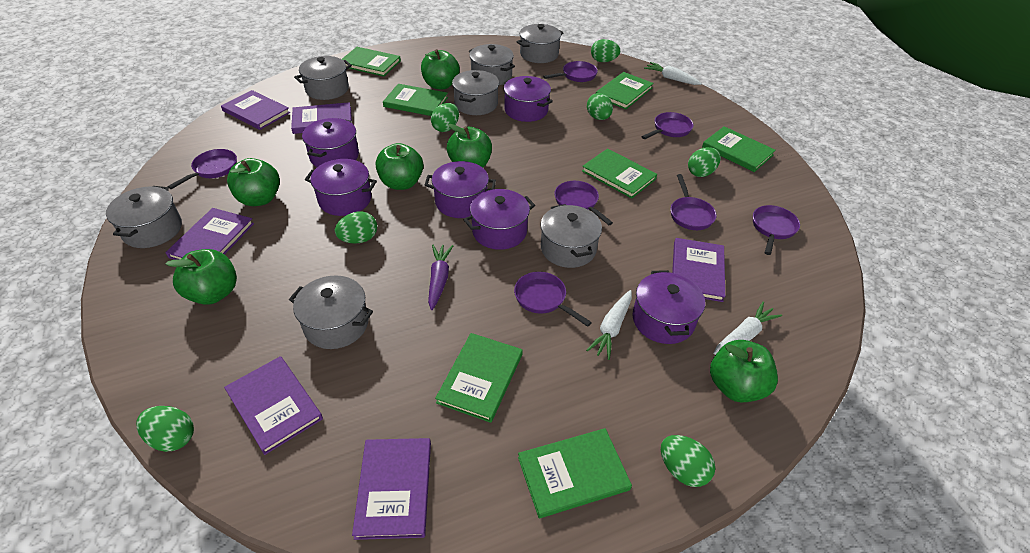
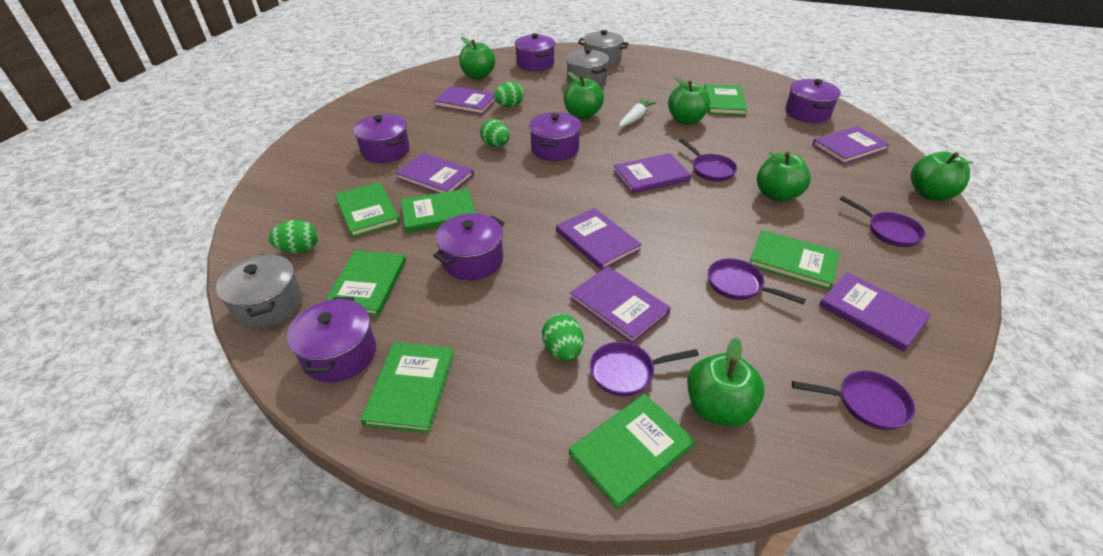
green egg: 7 -> 4
grey pot: 7 -> 3
purple book: 6 -> 7
purple carrot: 1 -> 0
purple pan: 7 -> 5
white carrot: 3 -> 1

